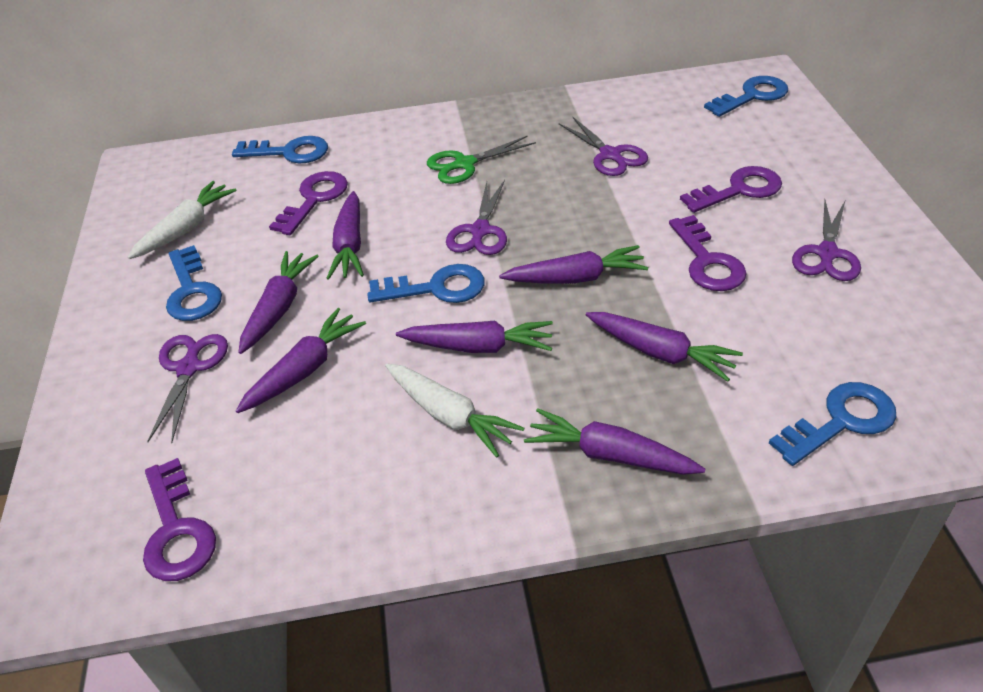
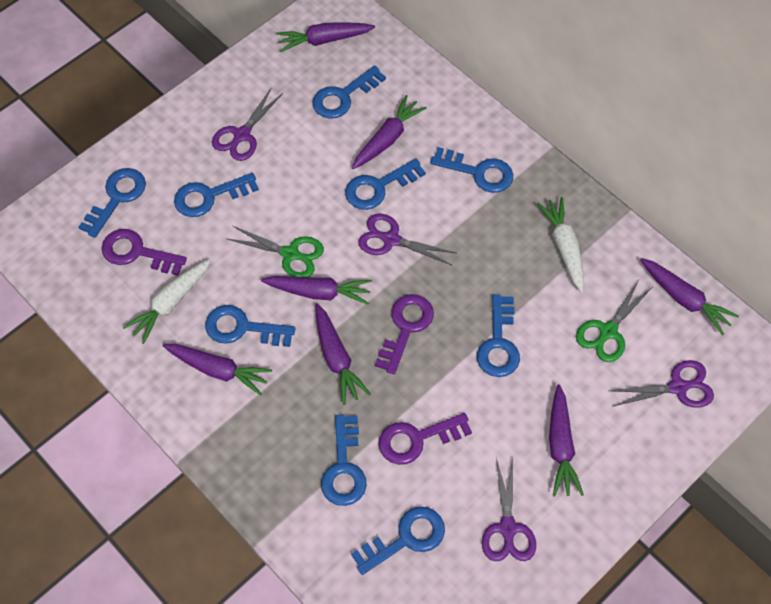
blue key: 5 -> 9
green scissors: 1 -> 2
purple key: 4 -> 3

